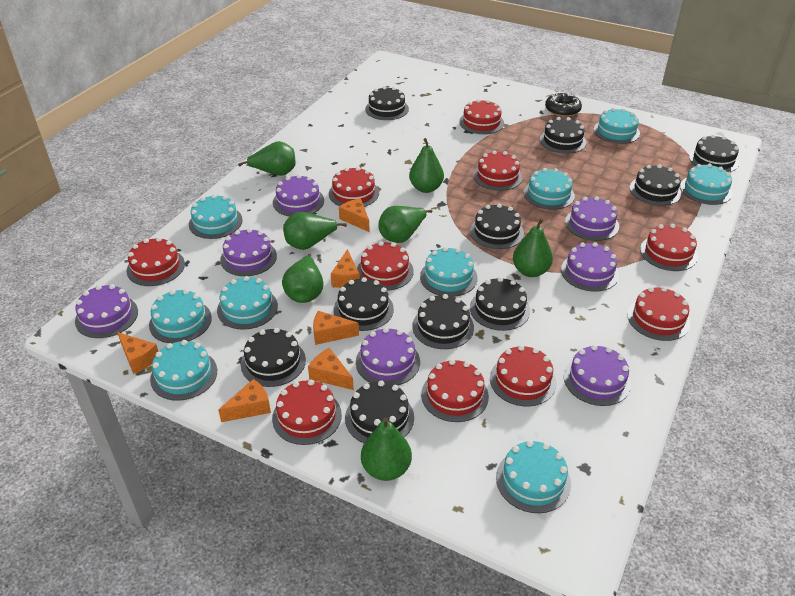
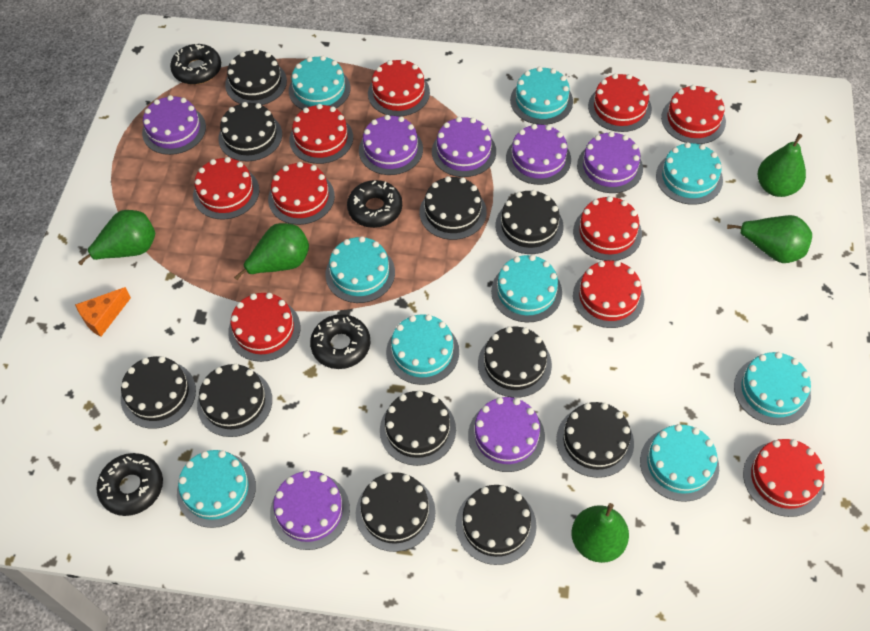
black cake: 10 -> 11
black donut: 1 -> 4
green pear: 7 -> 5
orange cheese: 6 -> 1

